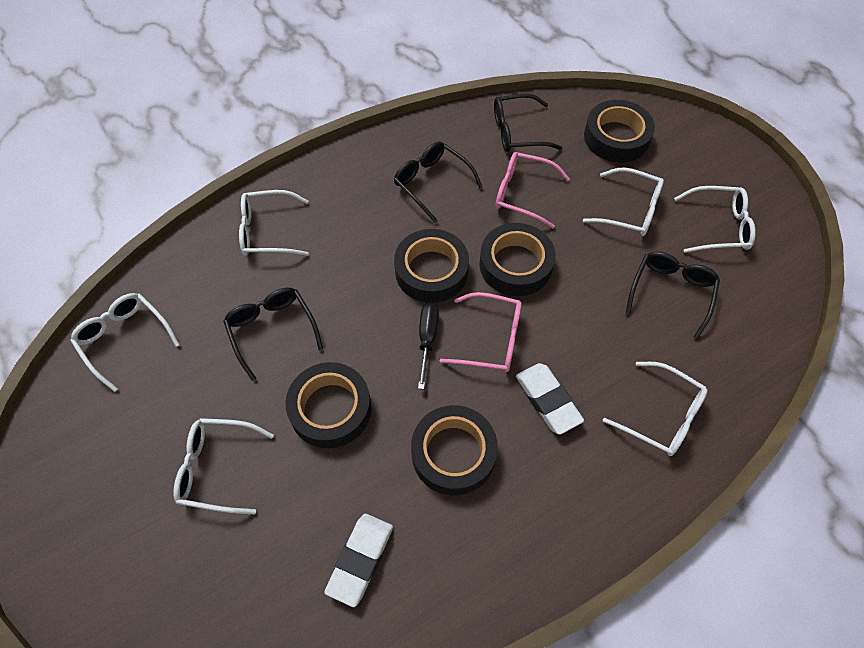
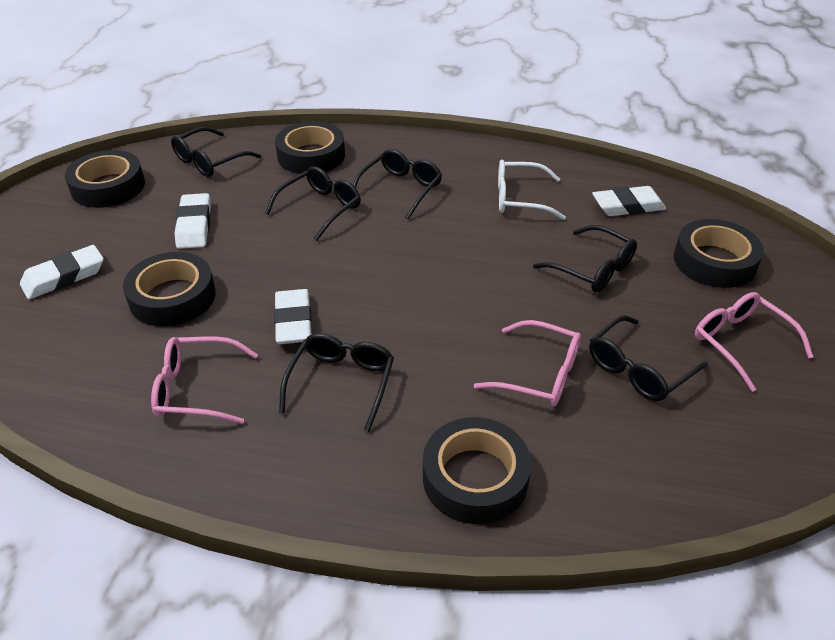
black glasses: 4 -> 6
black screwdriver: 1 -> 0
pink glasses: 2 -> 3
white eraser: 2 -> 4
white glasses: 6 -> 1

